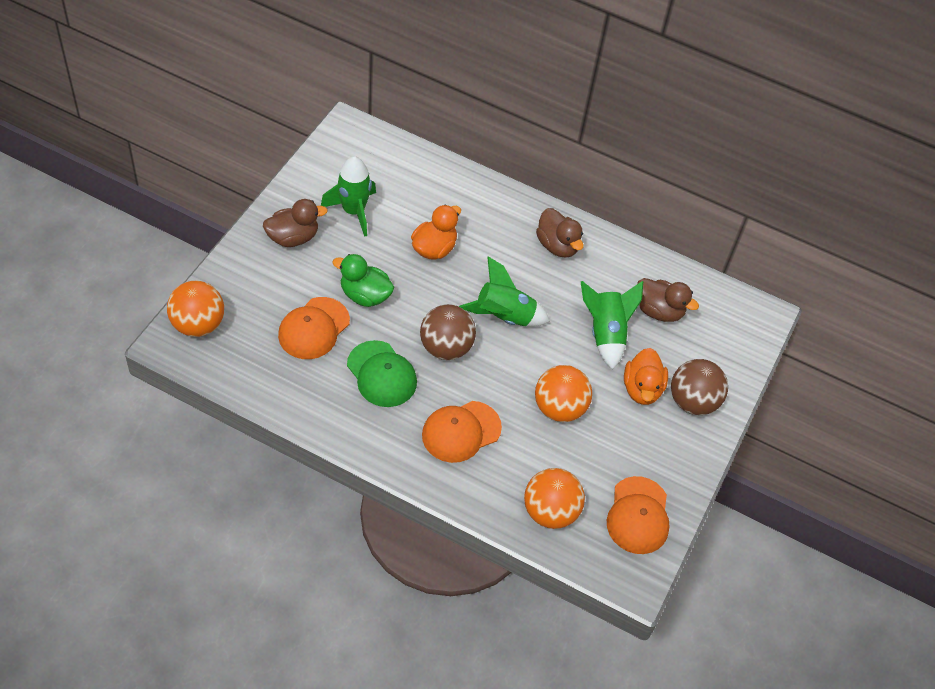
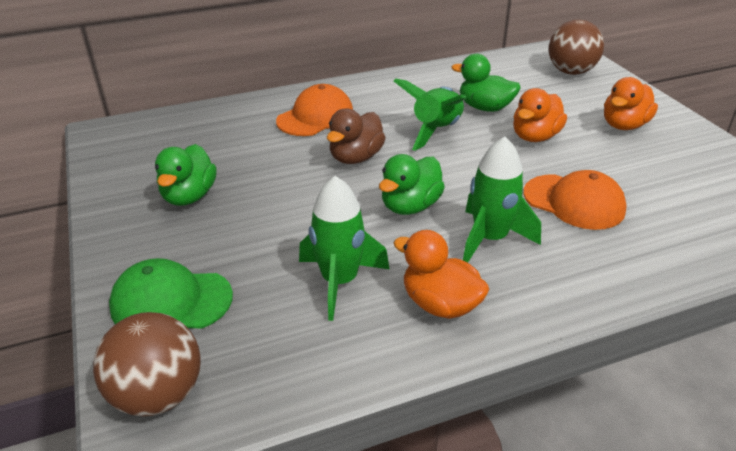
brown duck: 3 -> 1
green duck: 1 -> 3
orange ball: 3 -> 0
orange cap: 3 -> 2
orange duck: 2 -> 3

